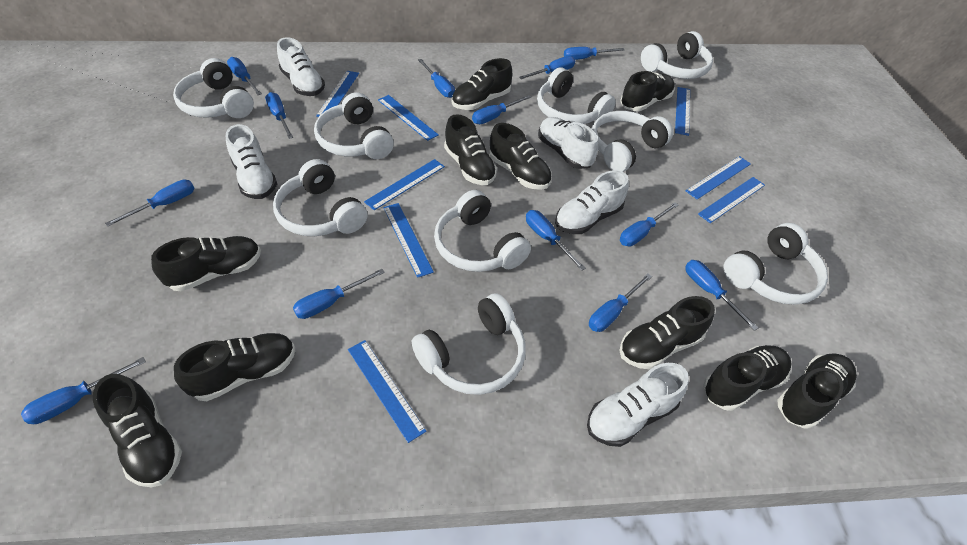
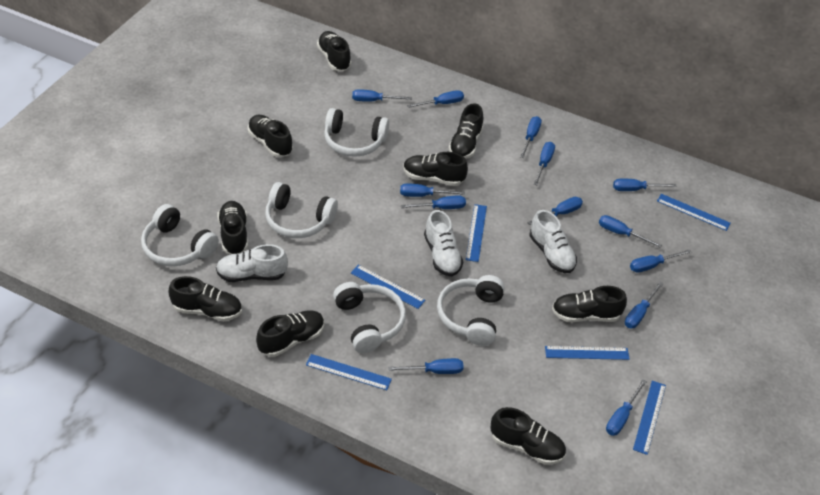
black shoe: 10 -> 9
blue ruler: 8 -> 6
white headphones: 9 -> 5
white shoe: 5 -> 3

